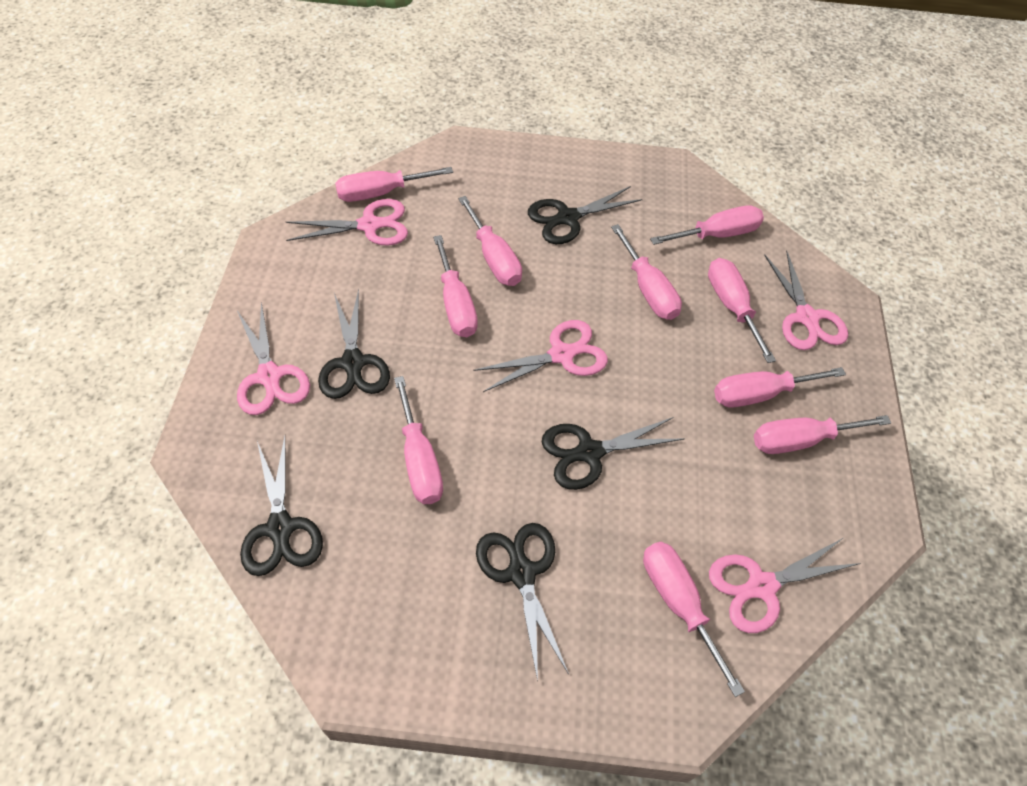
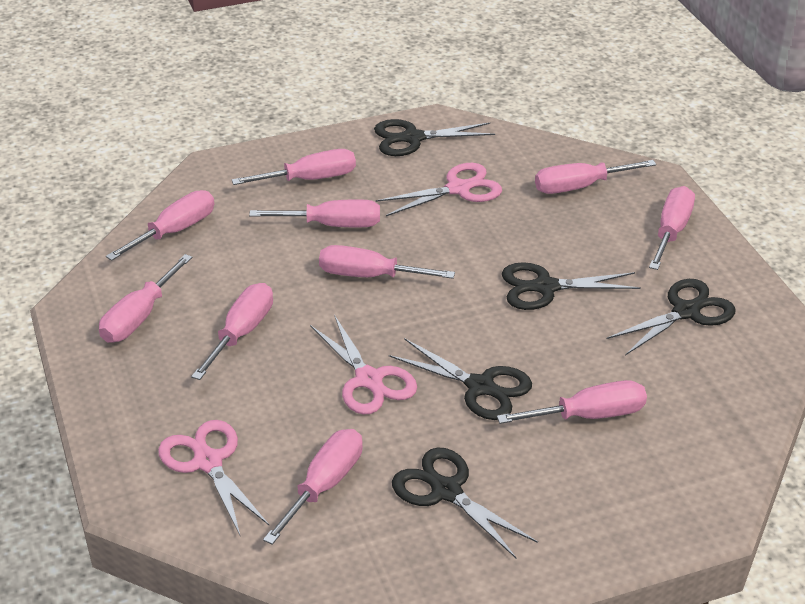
pink scissors: 5 -> 3

